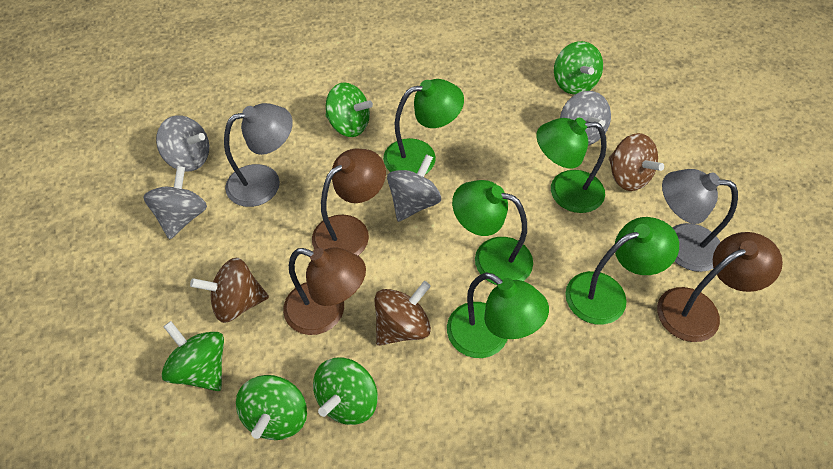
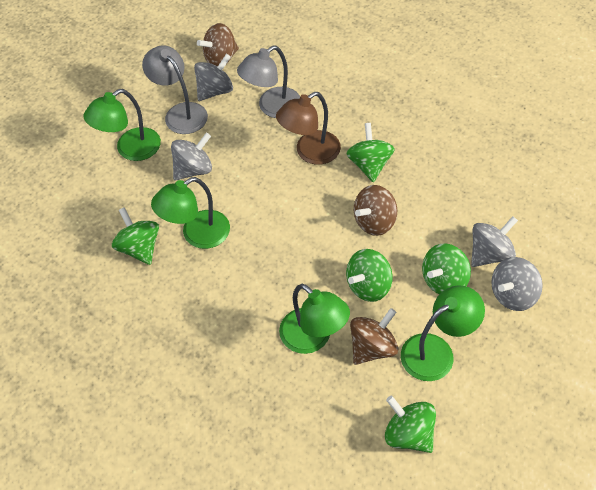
brown lamp: 3 -> 1
green lamp: 5 -> 4

